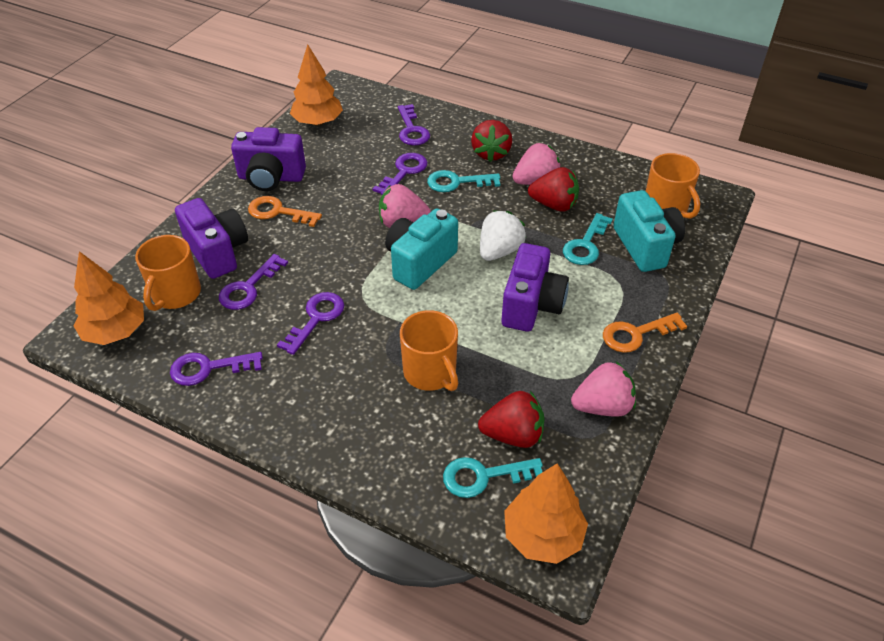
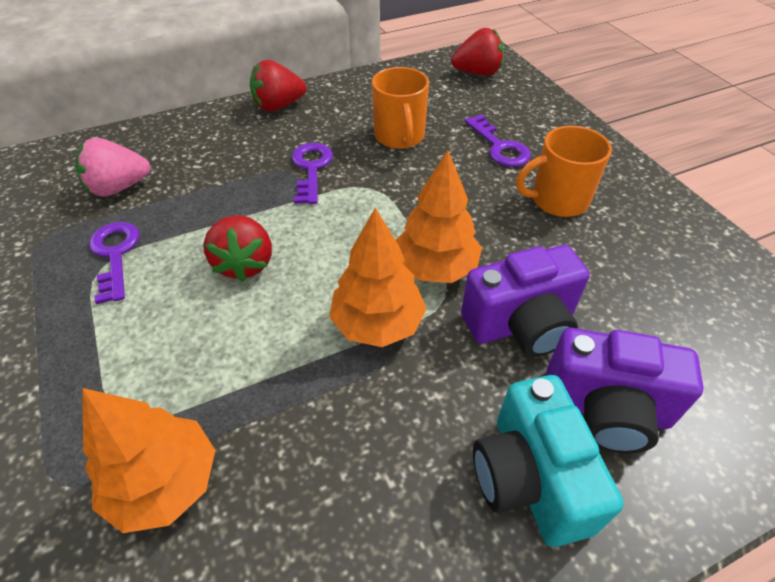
orange key: 2 -> 0
orange mug: 3 -> 2
pink strawberry: 3 -> 1
purple camera: 3 -> 2
purple key: 5 -> 3
turquoise camera: 2 -> 1
turquoise key: 3 -> 0
white strawberry: 1 -> 0

